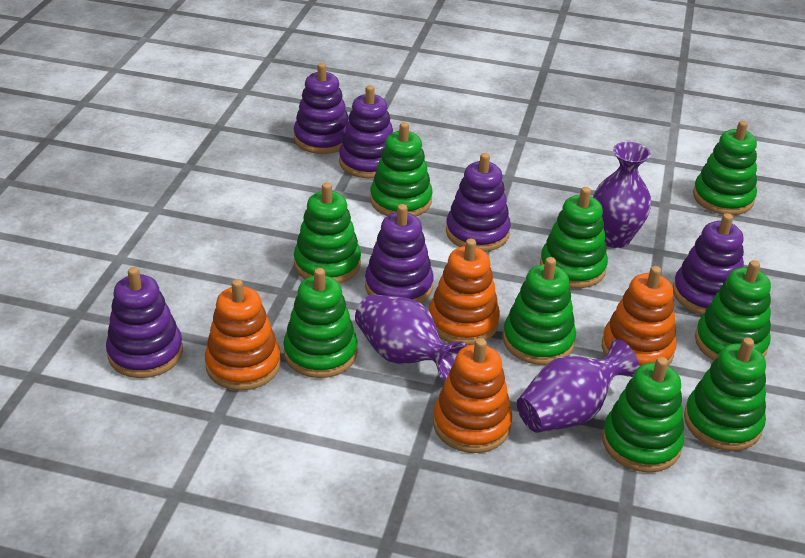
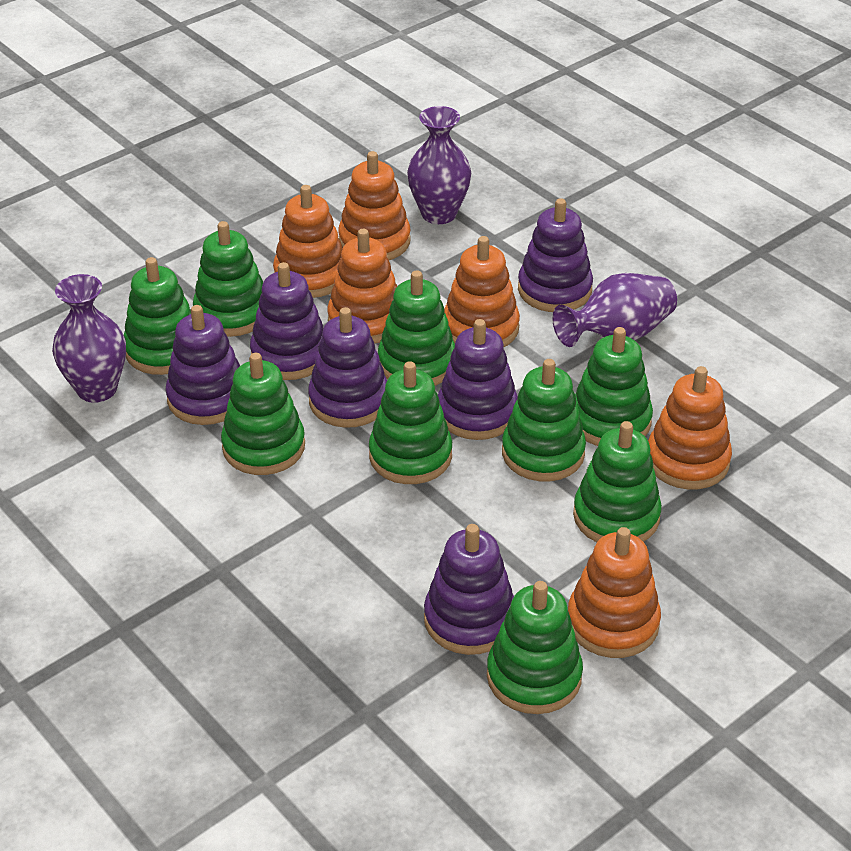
orange stacking toy: 4 -> 6

